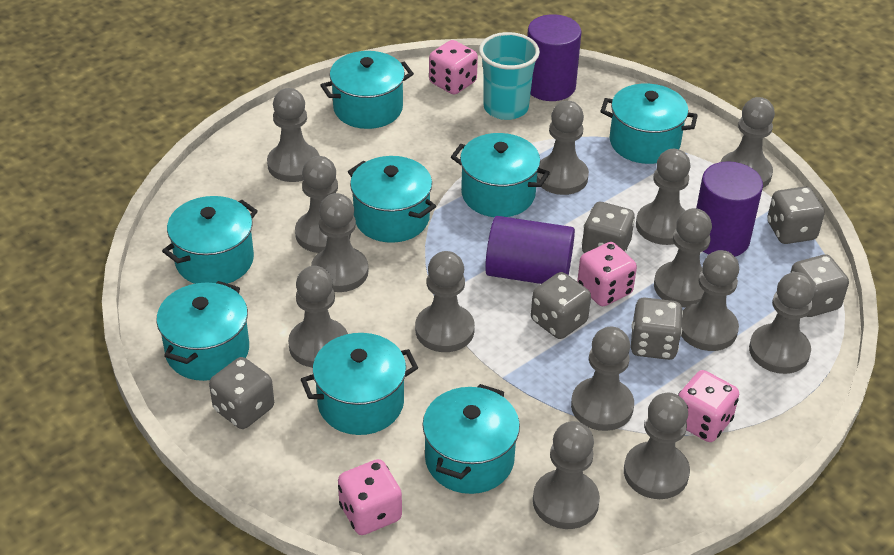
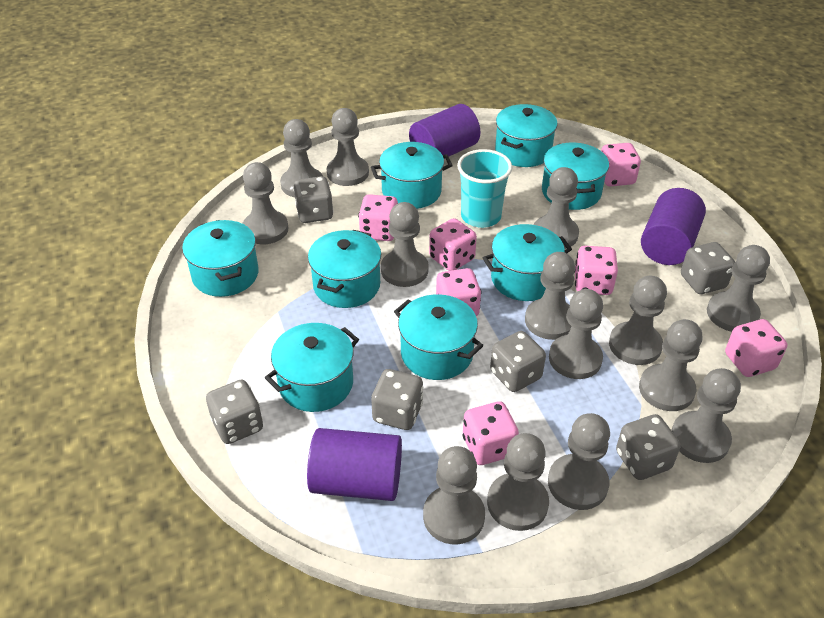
pink dice: 4 -> 7

